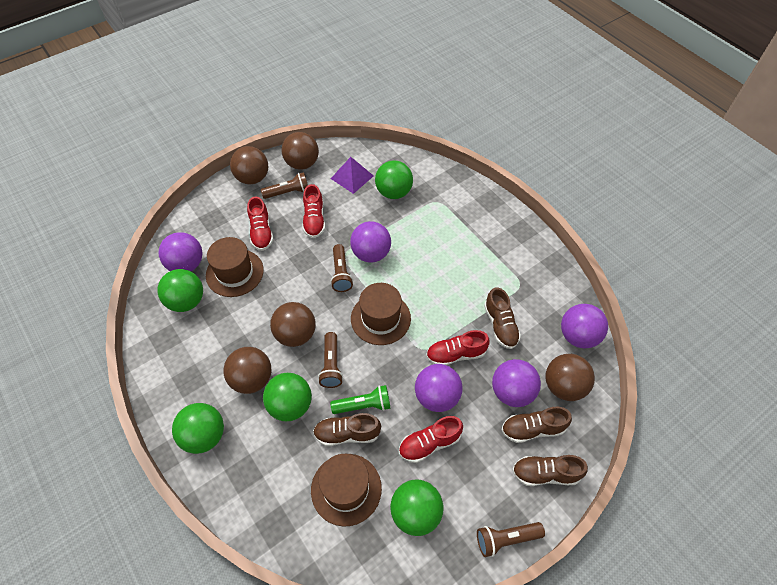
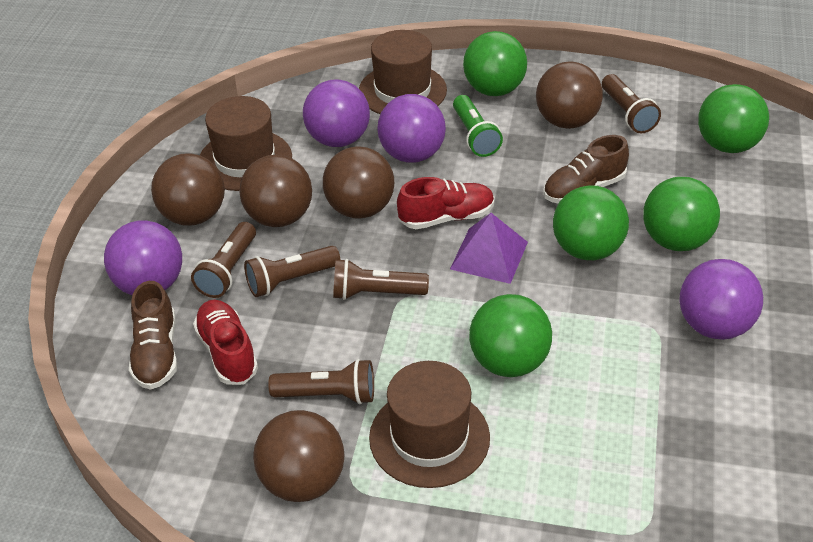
brown flashlight: 4 -> 5
brown shoe: 4 -> 2
purple ball: 5 -> 4
red shoe: 4 -> 2

